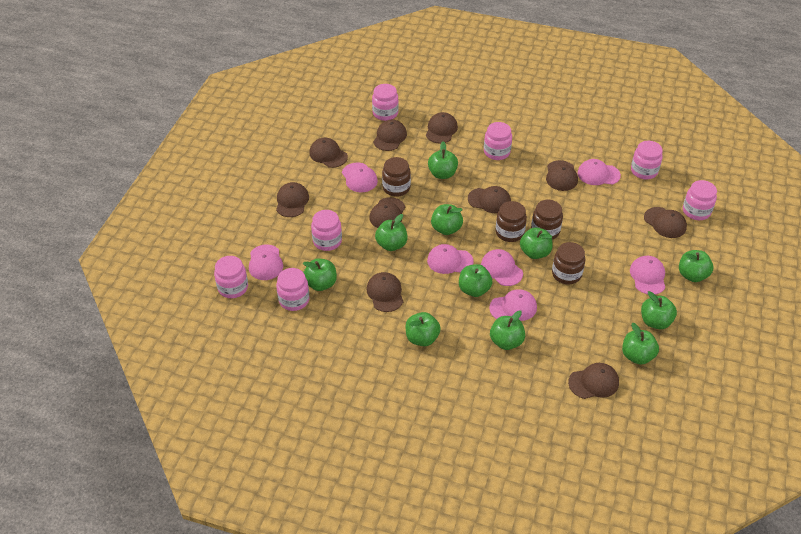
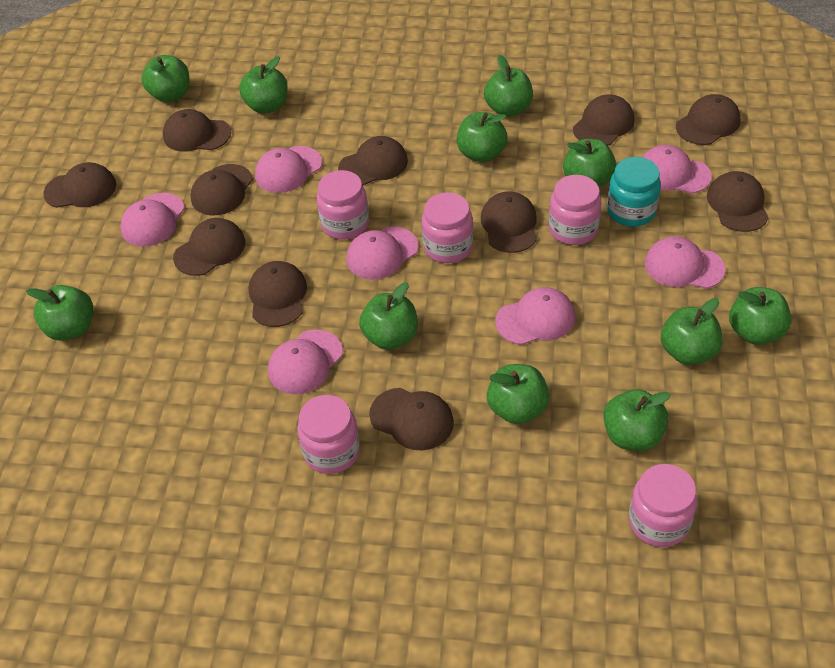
brown cap: 10 -> 11
brown jar: 4 -> 0
pink jar: 7 -> 5
turquoise jar: 0 -> 1

